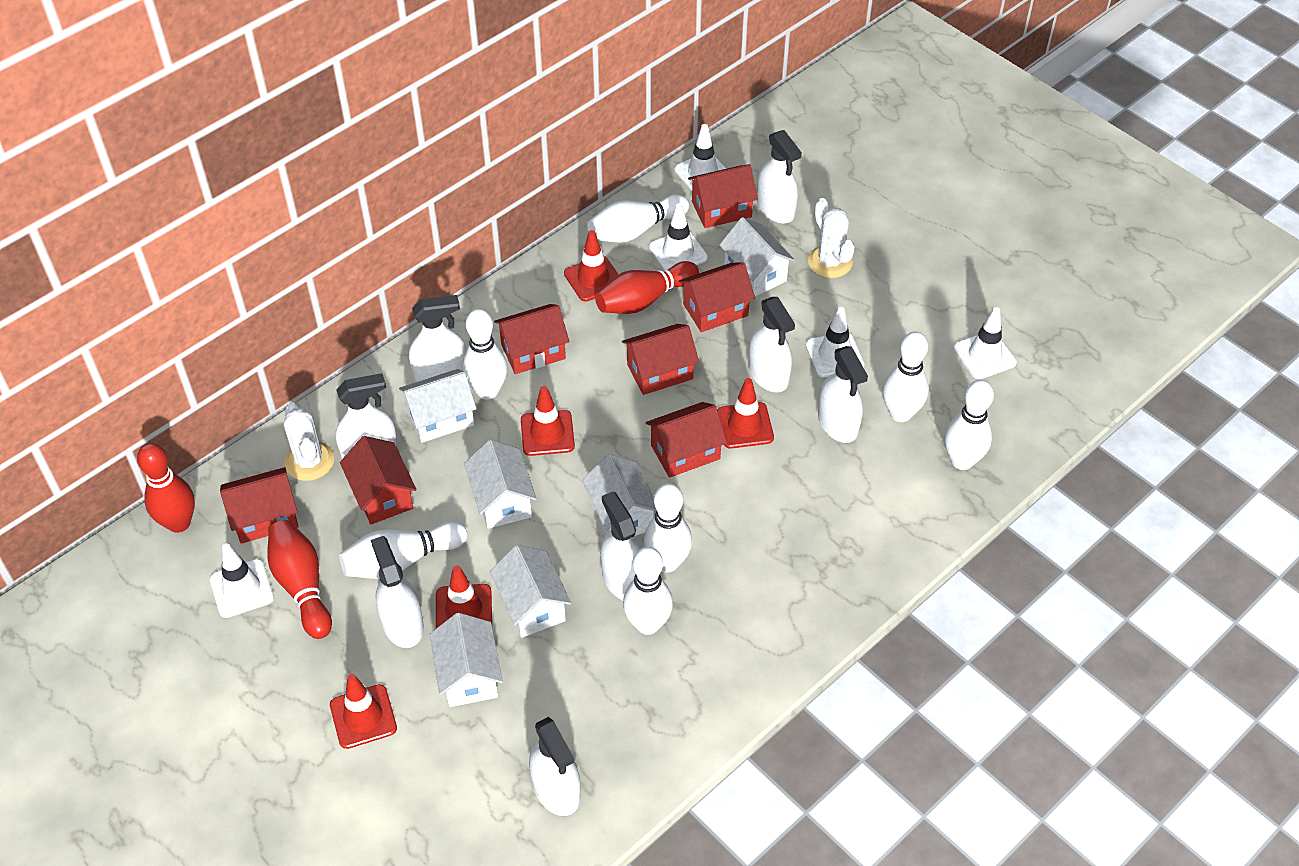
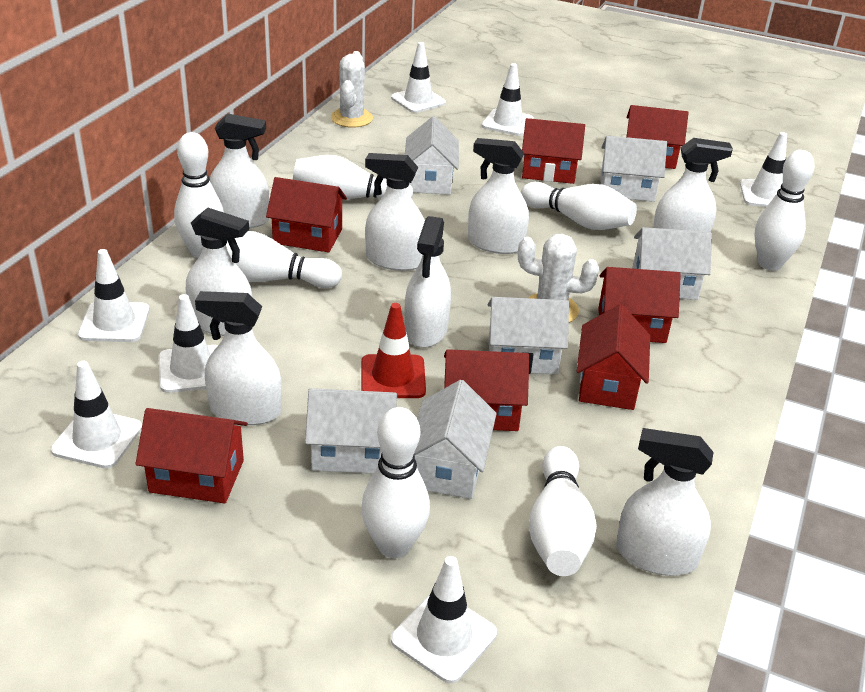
red bowling pin: 3 -> 0
red traffic cone: 5 -> 1
white traffic cone: 5 -> 7

